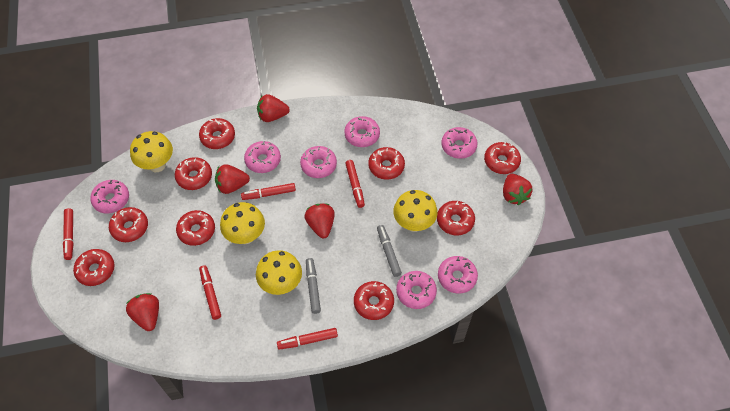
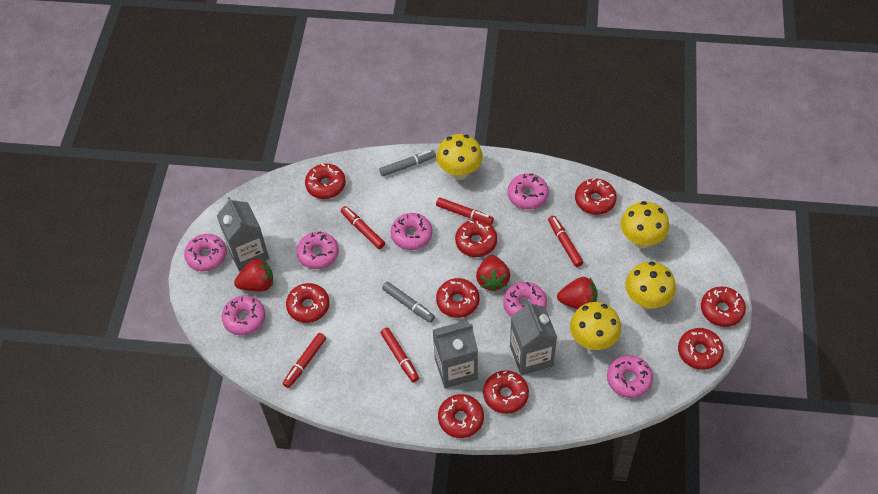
grey carton: 0 -> 3
red strawberry: 5 -> 3

